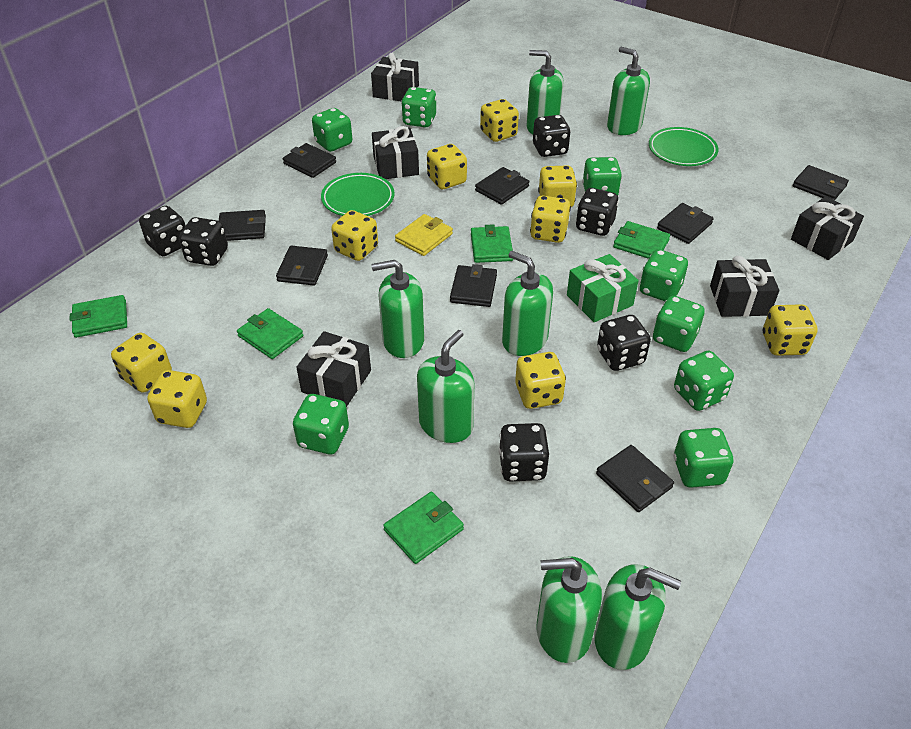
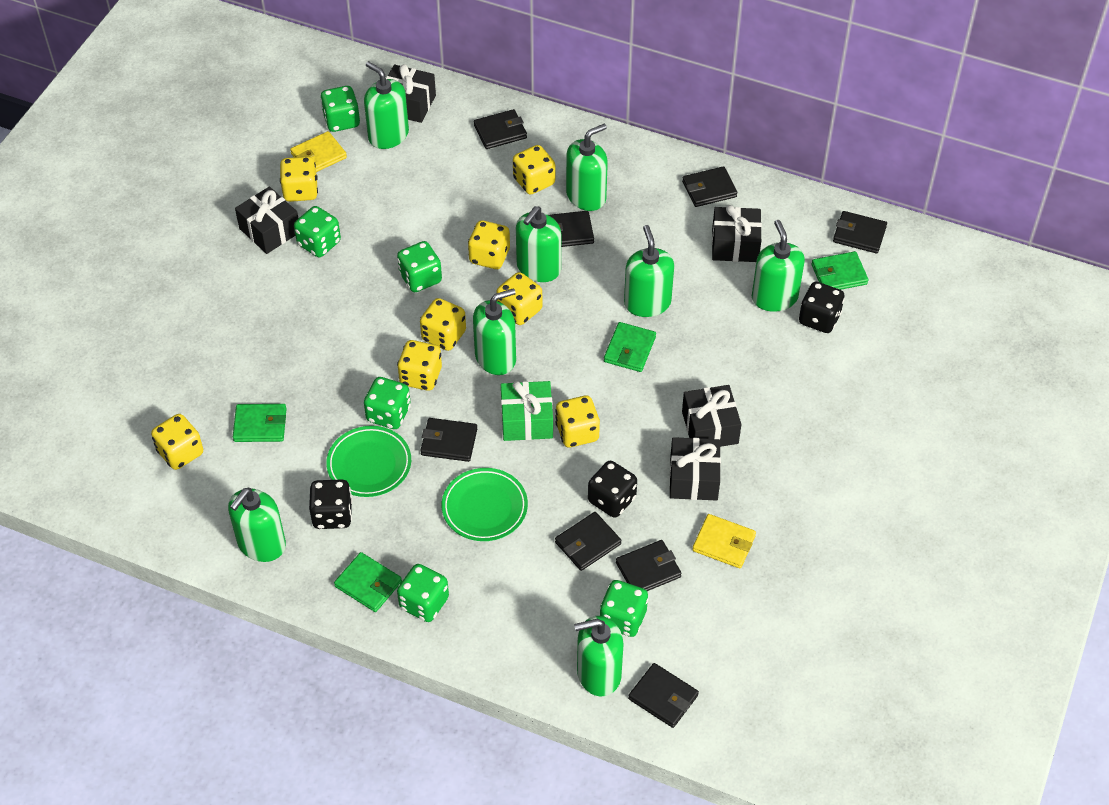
black dice: 6 -> 3
green dice: 8 -> 6
green soap dispenser: 7 -> 8
green wallet: 5 -> 4
yellow dice: 9 -> 8
yellow wallet: 1 -> 2

